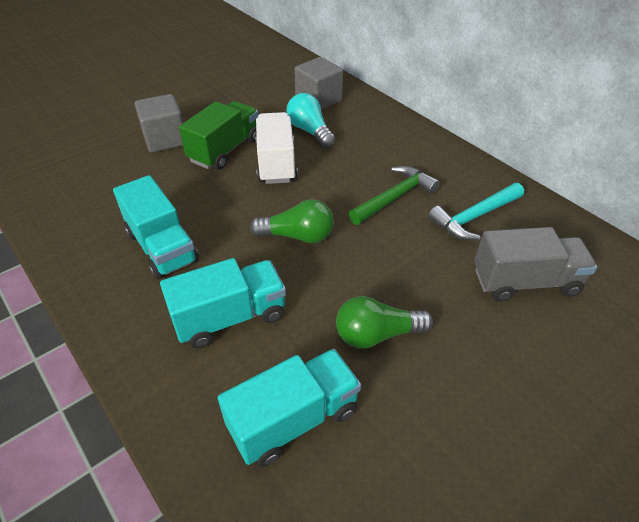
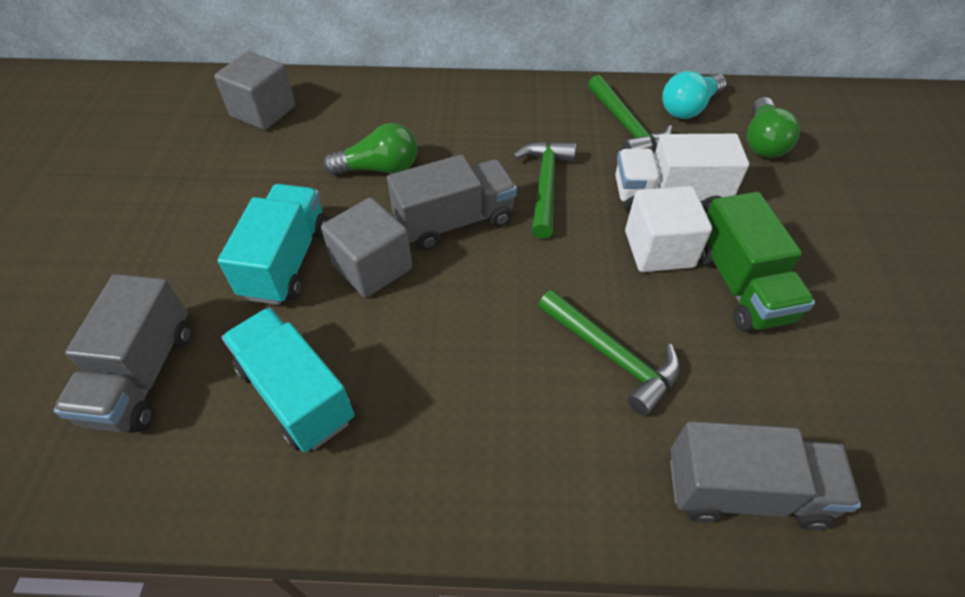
green hammer: 1 -> 3
grey truck: 1 -> 3
turquoise hammer: 1 -> 0
turquoise truck: 3 -> 2
white cube: 0 -> 1

